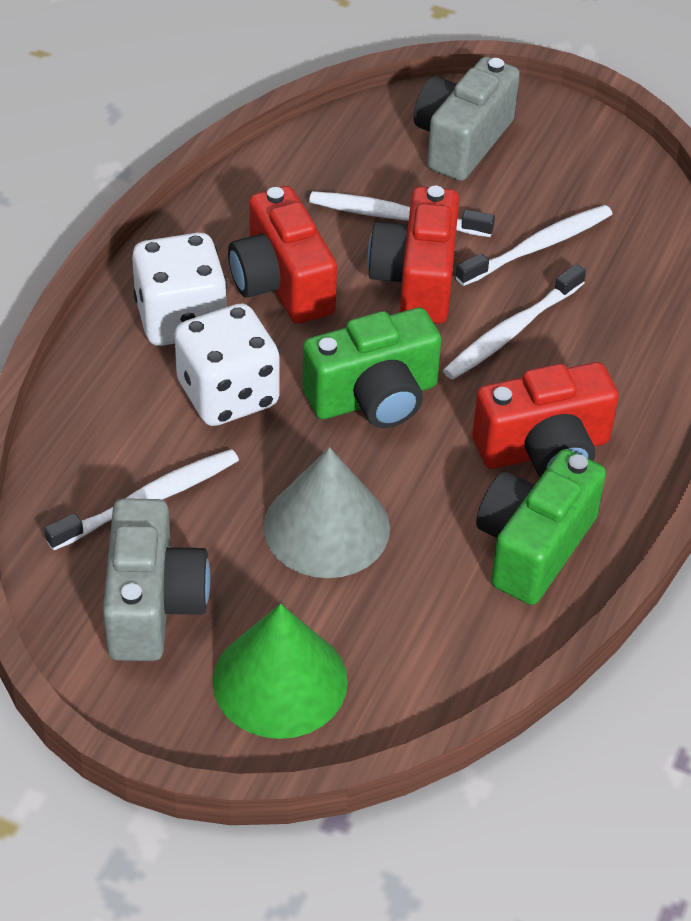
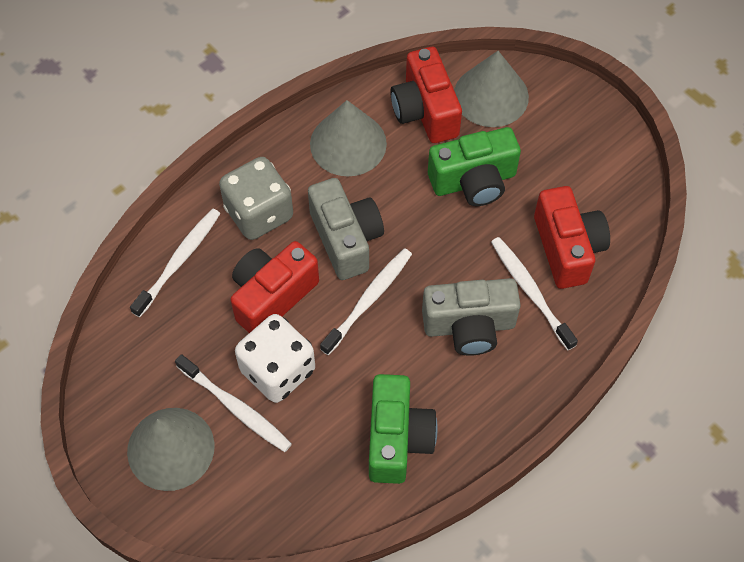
green cone: 1 -> 0
grey cone: 1 -> 3
grey dice: 0 -> 1
white dice: 2 -> 1

